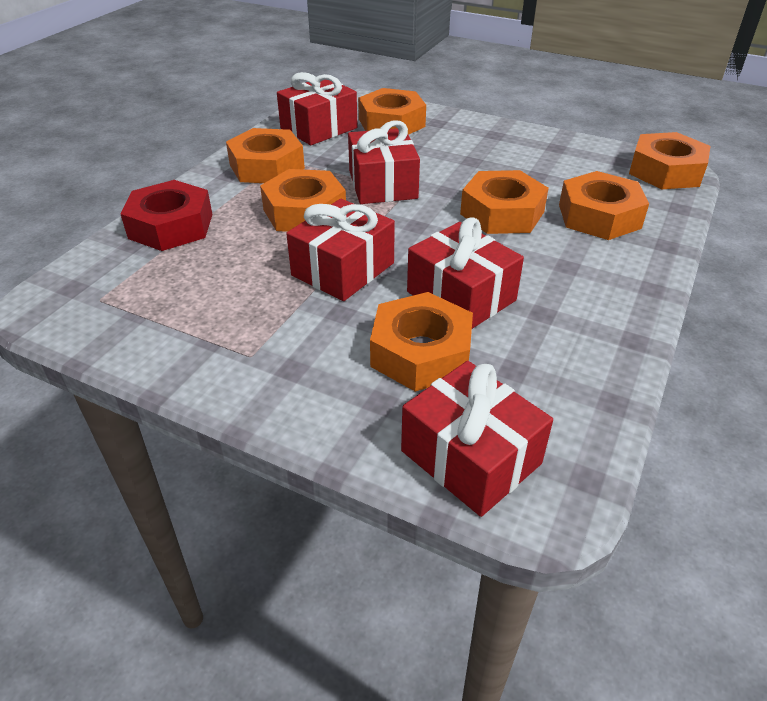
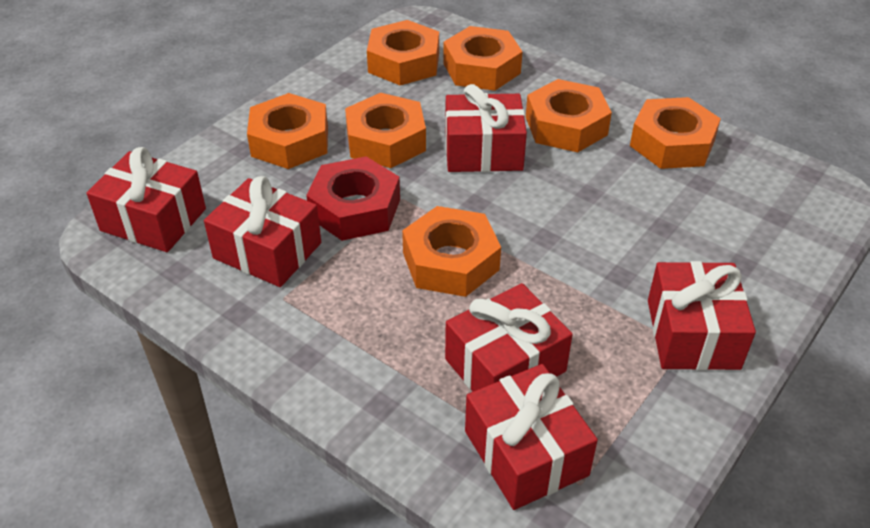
red gift: 5 -> 6

